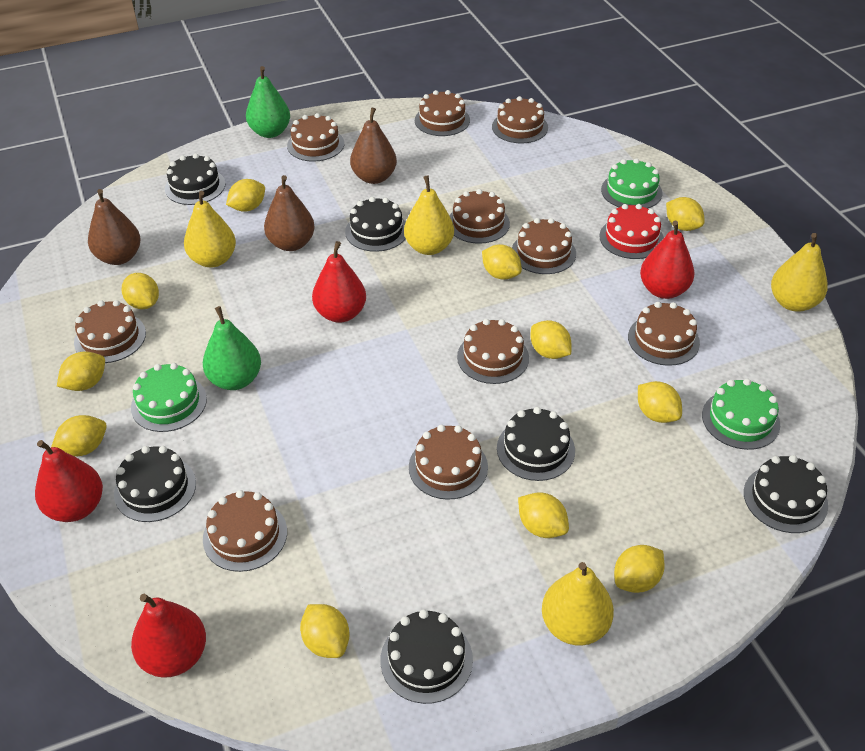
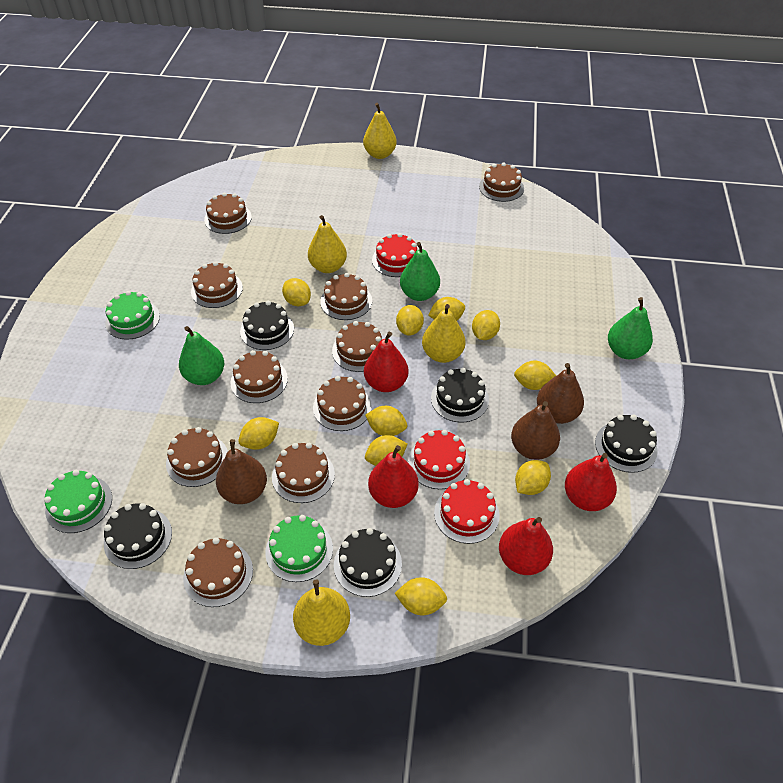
black cake: 6 -> 5
green pear: 2 -> 3
red cake: 1 -> 3
yellow lemon: 11 -> 10

